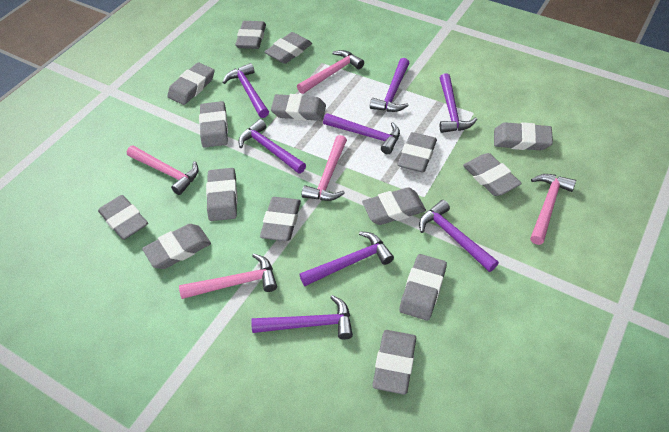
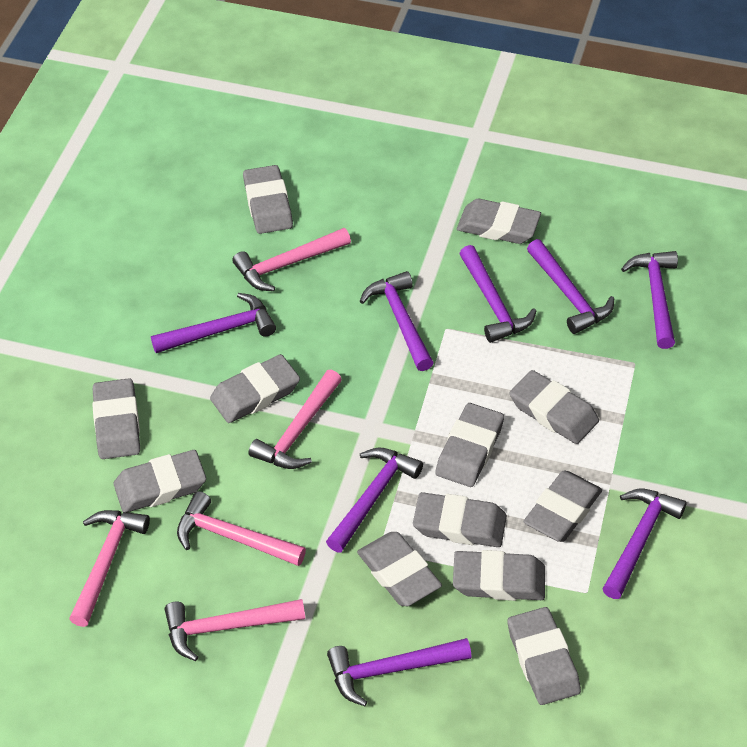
grey eraser: 15 -> 12

